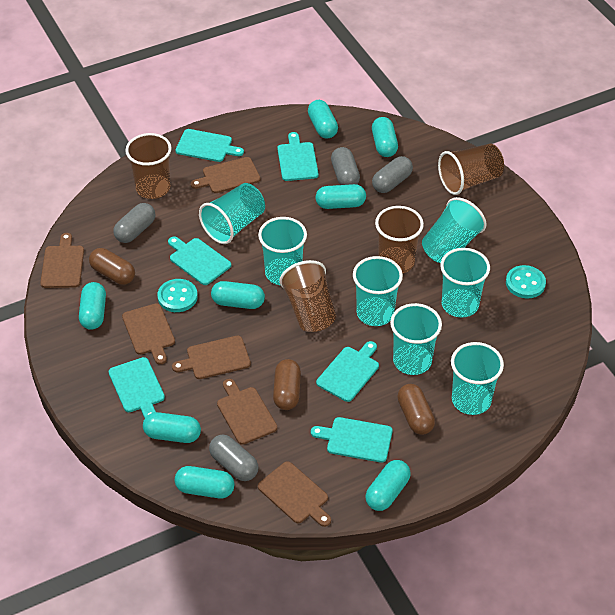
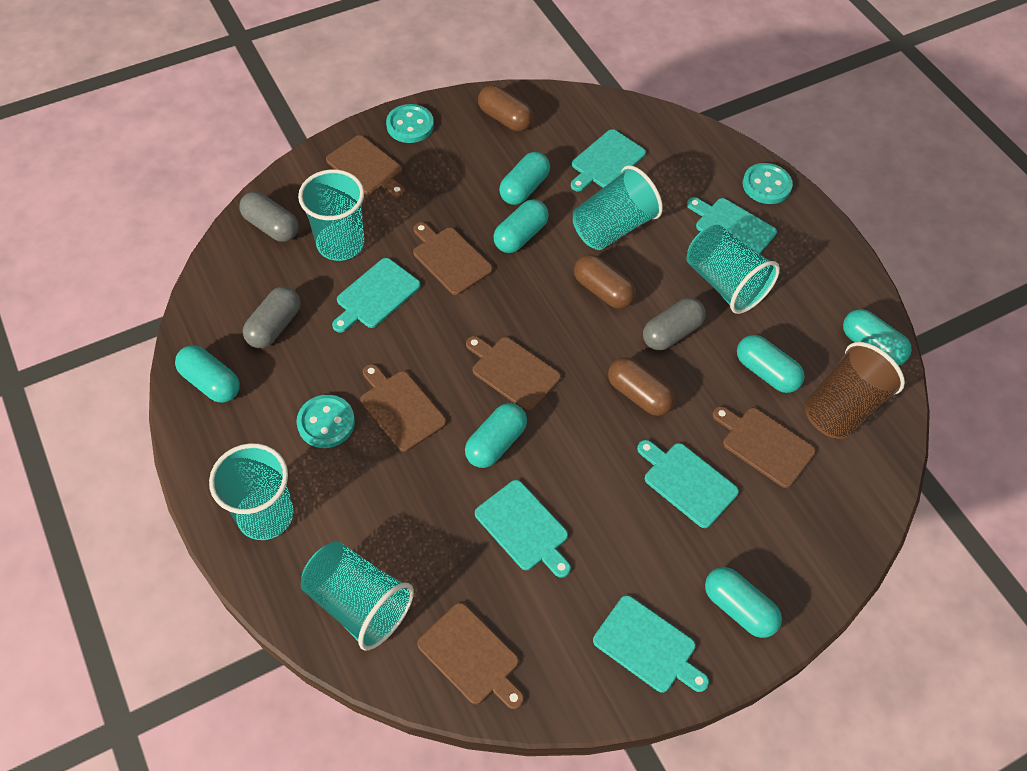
brown cup: 4 -> 1
grey capsule: 4 -> 3
turquoise button: 2 -> 3
turquoise capsule: 8 -> 7
turquoise cup: 7 -> 5

